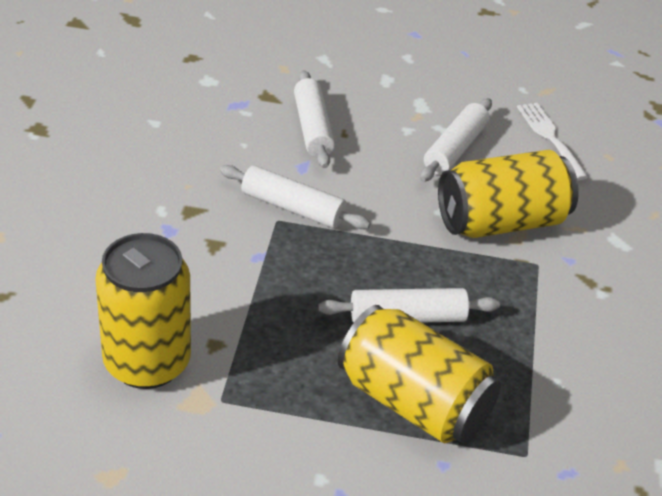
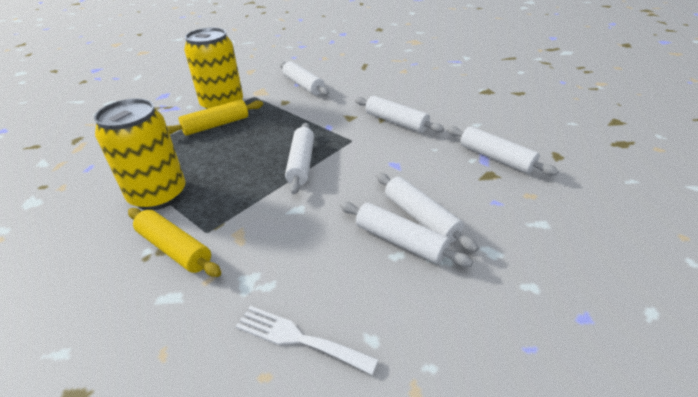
white rolling pin: 4 -> 6
yellow can: 3 -> 2
yellow rolling pin: 0 -> 2

